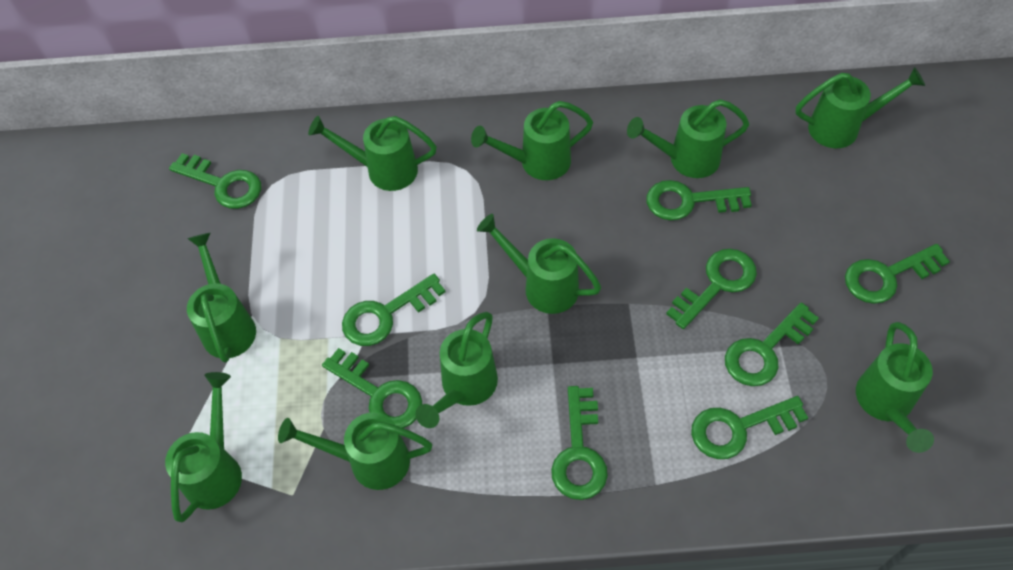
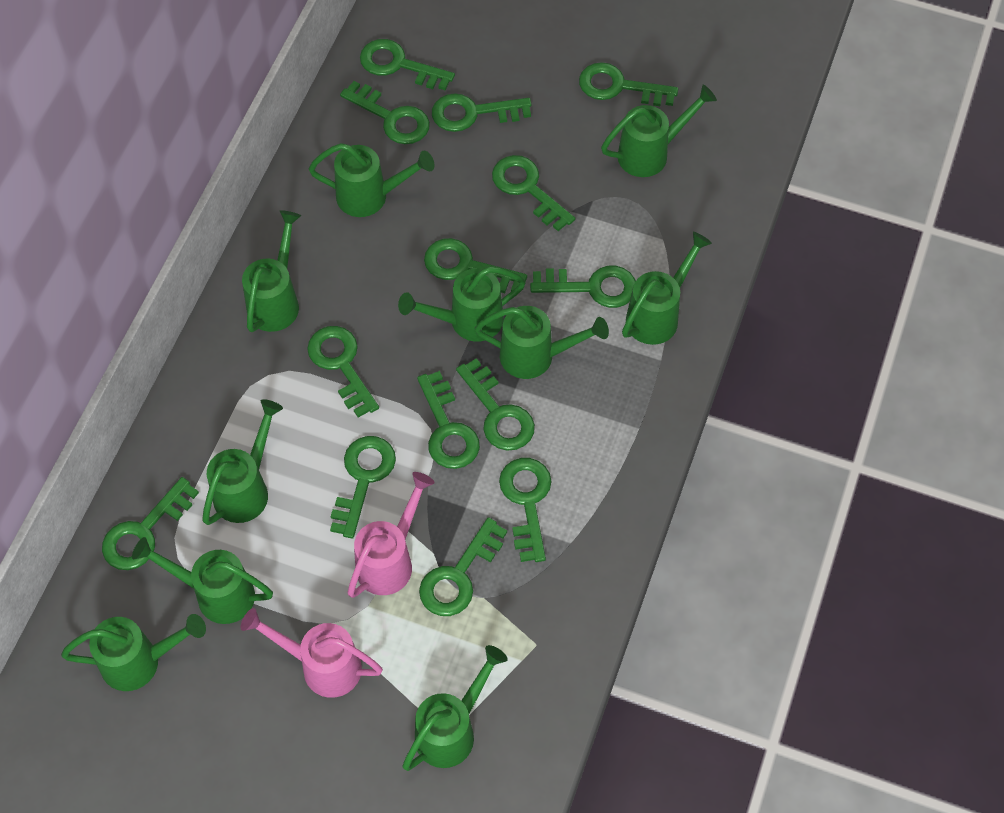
green key: 9 -> 14
pink watering can: 0 -> 2

